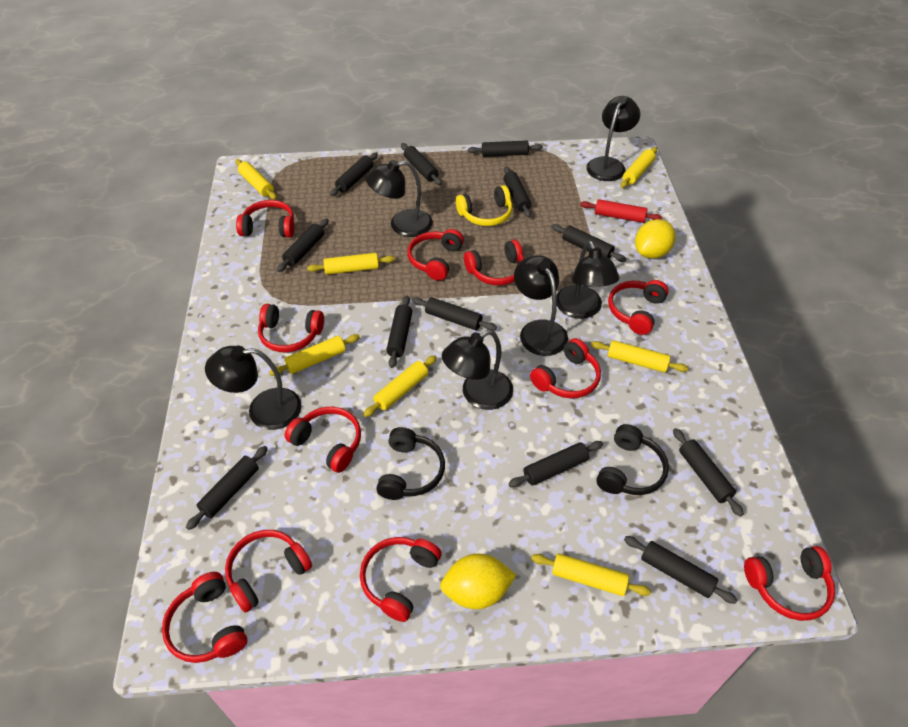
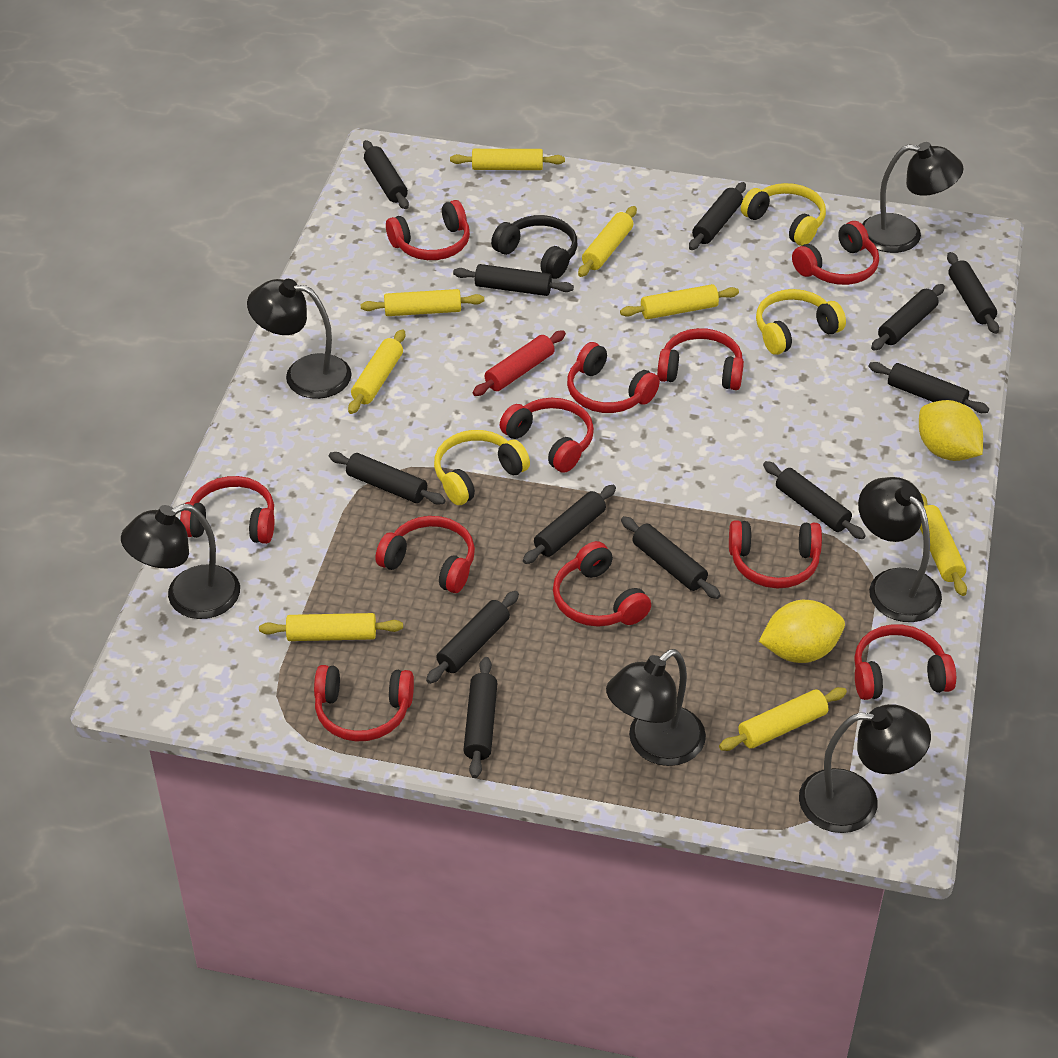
black headphones: 2 -> 1
yellow headphones: 1 -> 3
yellow rolling pin: 7 -> 8

